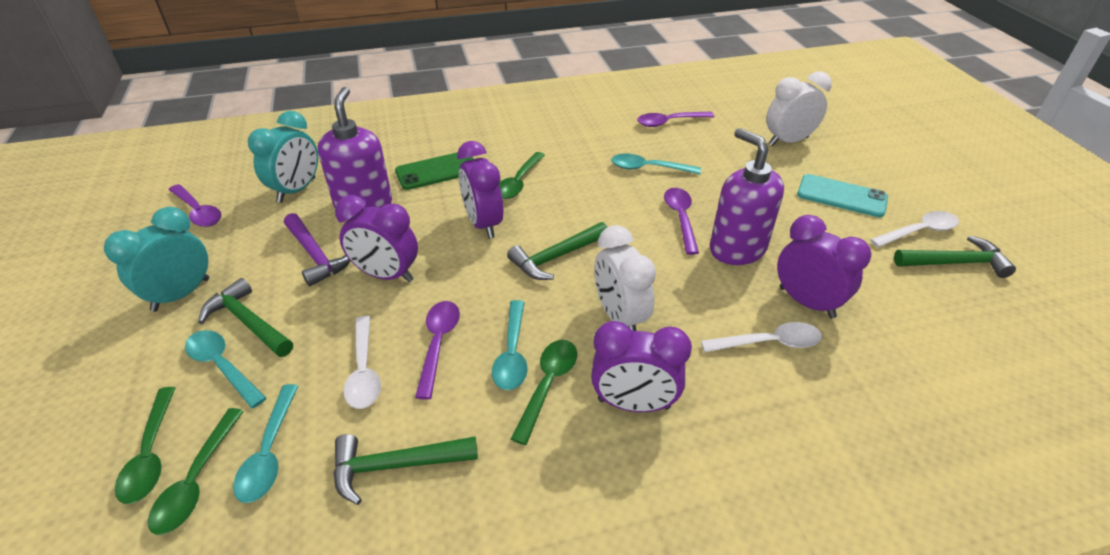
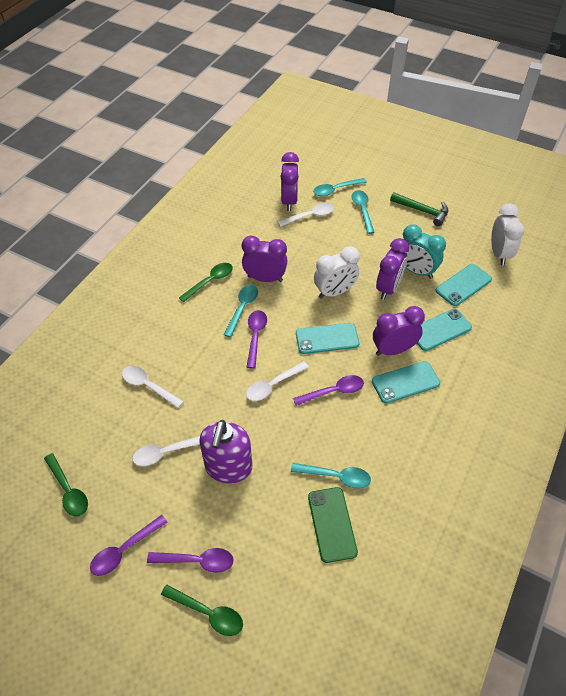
green hammer: 4 -> 1
green spoon: 4 -> 3
purple hammer: 1 -> 0
purple soap dispenser: 2 -> 1
turquoise clock: 2 -> 1
turquoise phone: 1 -> 4
white spoon: 3 -> 4

